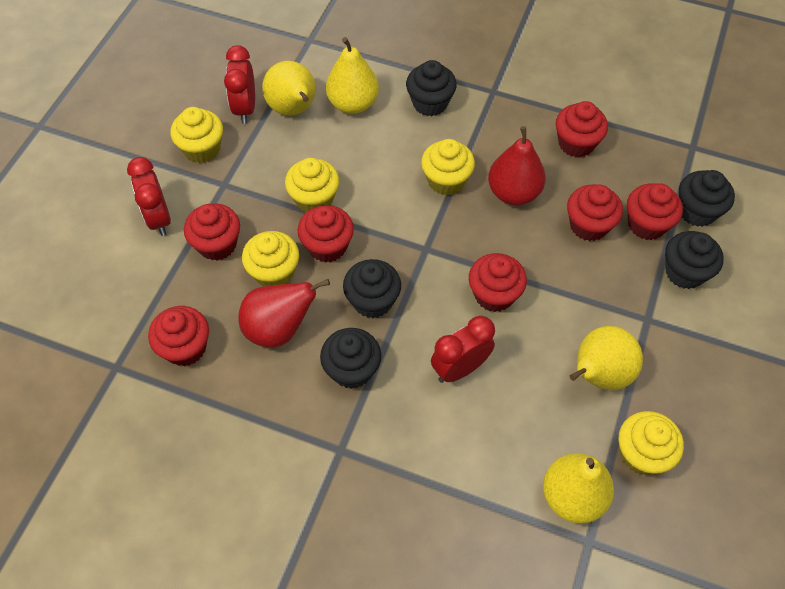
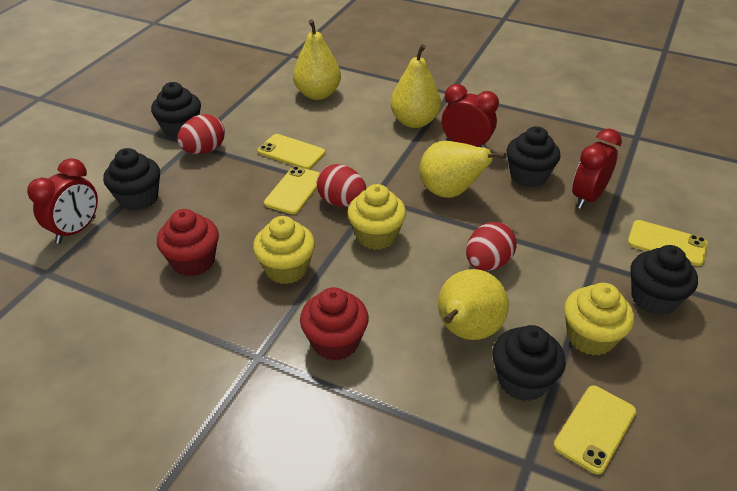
red cupcake: 7 -> 2
red egg: 0 -> 3
red pear: 2 -> 0
yellow cupcake: 5 -> 3
yellow phone: 0 -> 4

